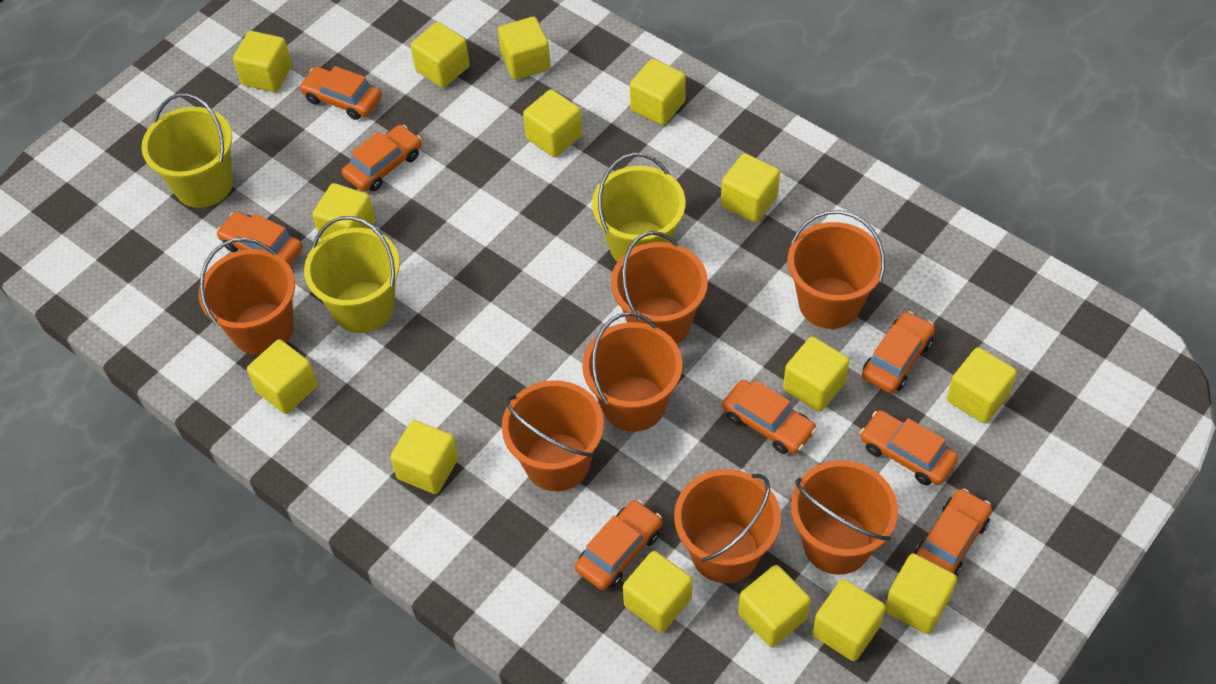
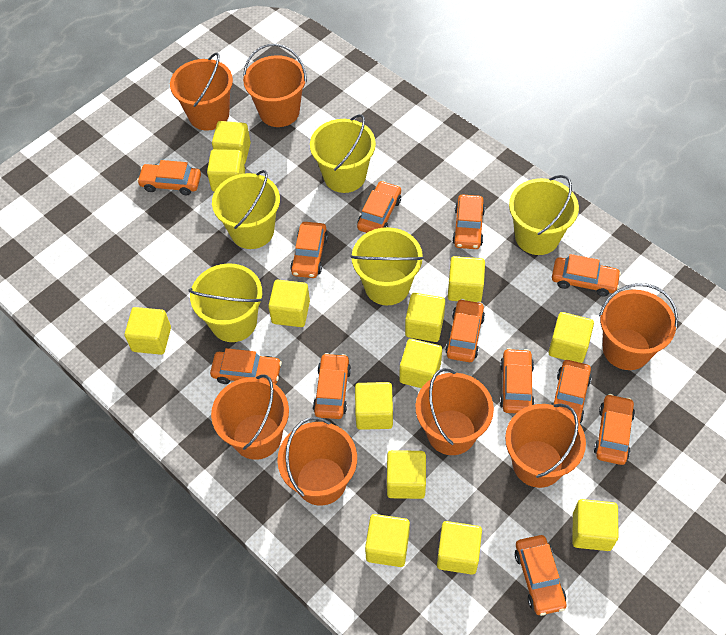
orange car: 8 -> 12
yellow bucket: 3 -> 5
yellow cube: 15 -> 13

